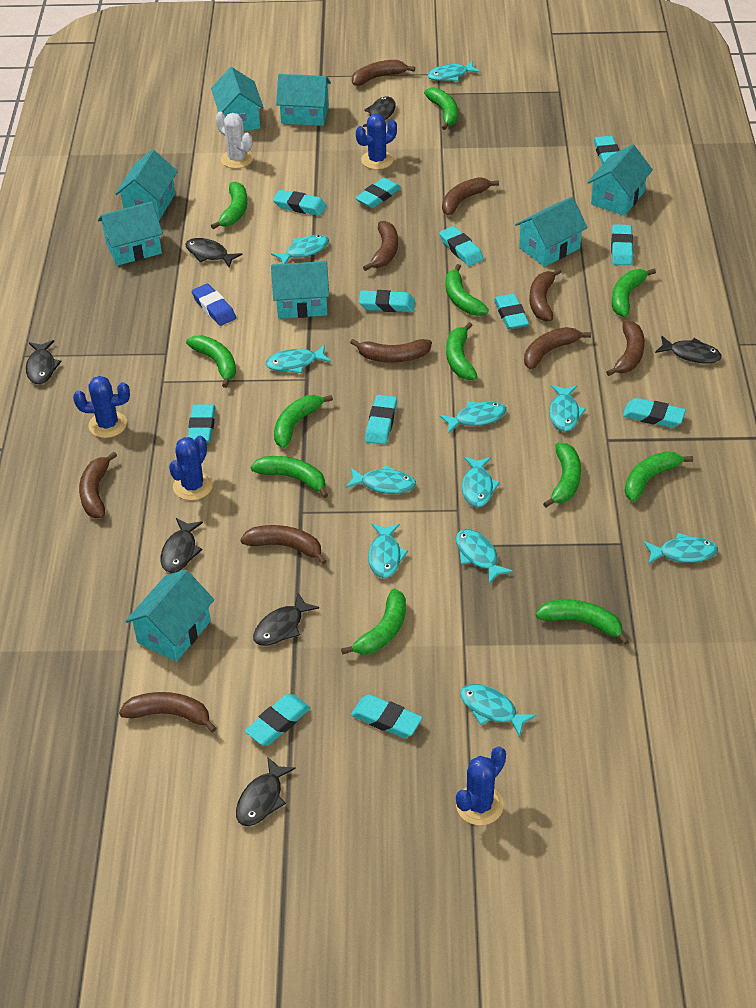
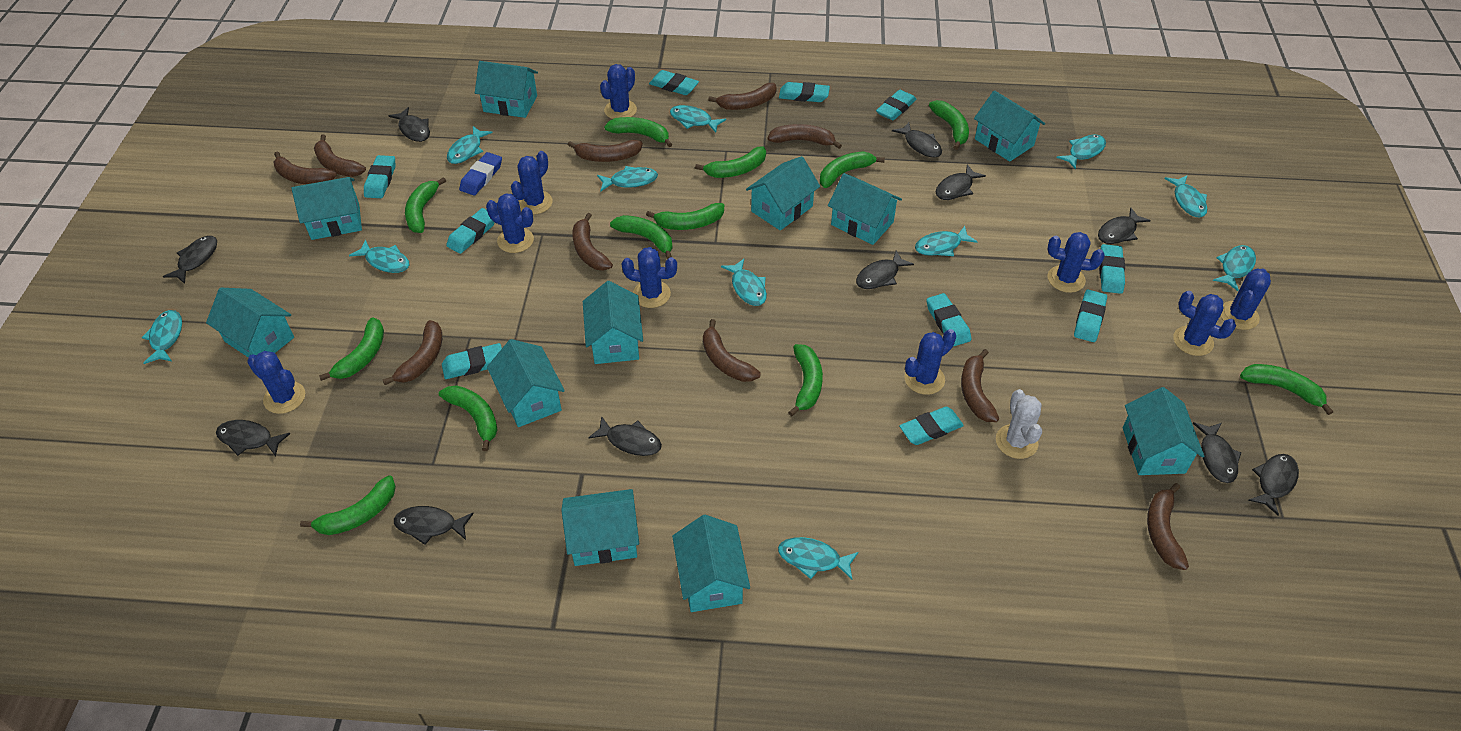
black fish: 7 -> 11
blue cactus: 4 -> 9
turquoise eraser: 12 -> 10
turquoise house: 8 -> 11

